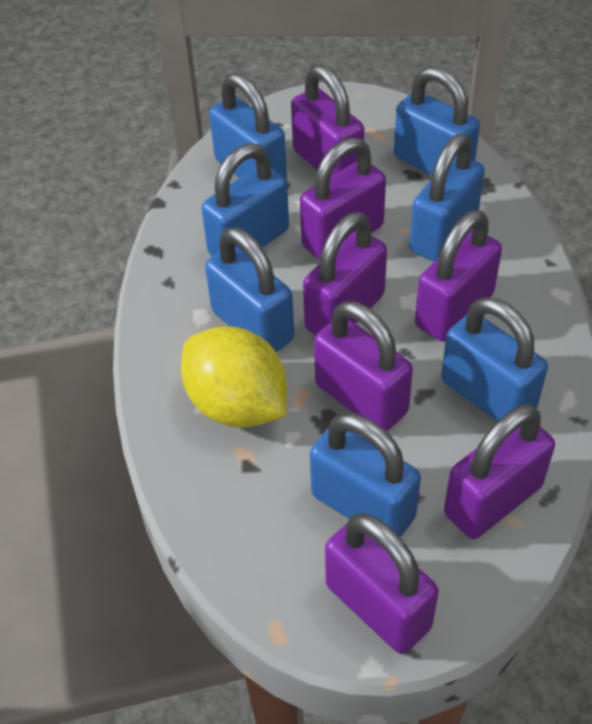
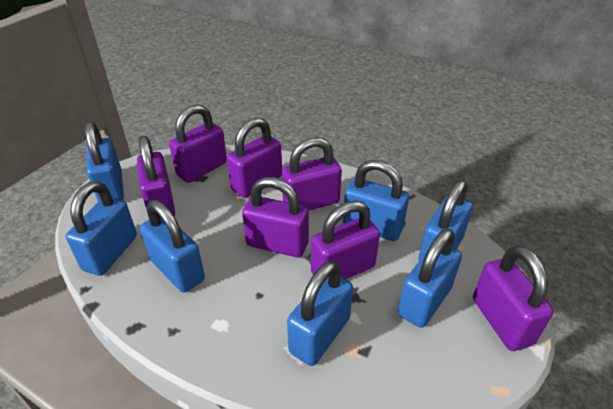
yellow lemon: 1 -> 0

